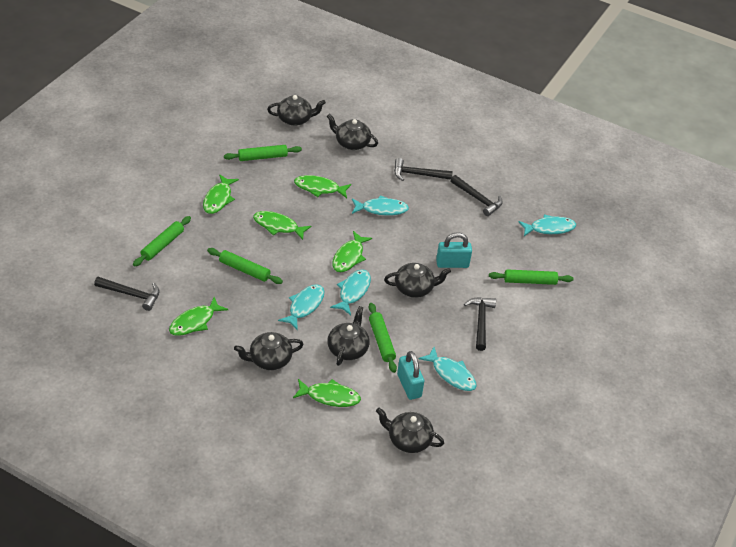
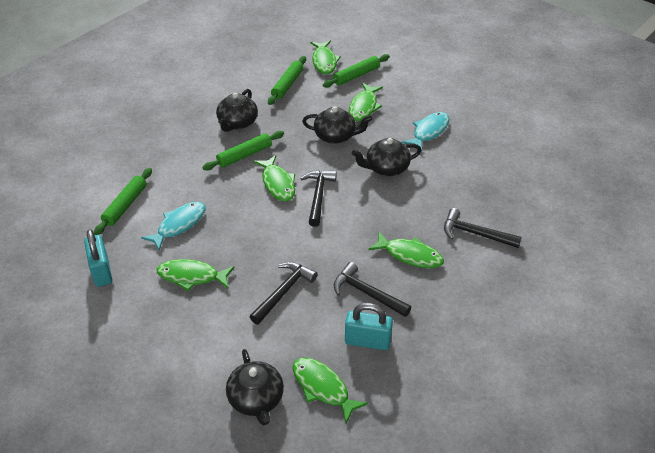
black teapot: 6 -> 4
green rolling pin: 5 -> 4
turquoise fish: 5 -> 2

